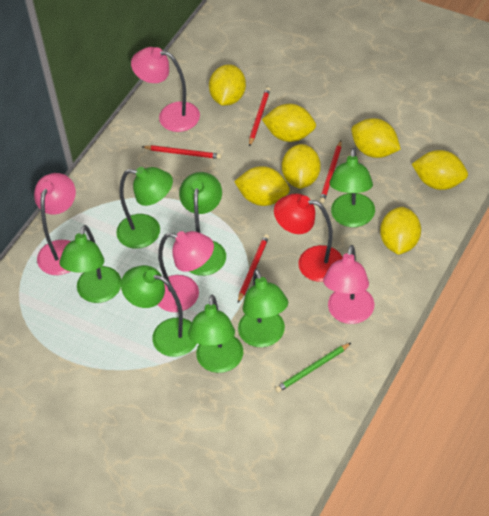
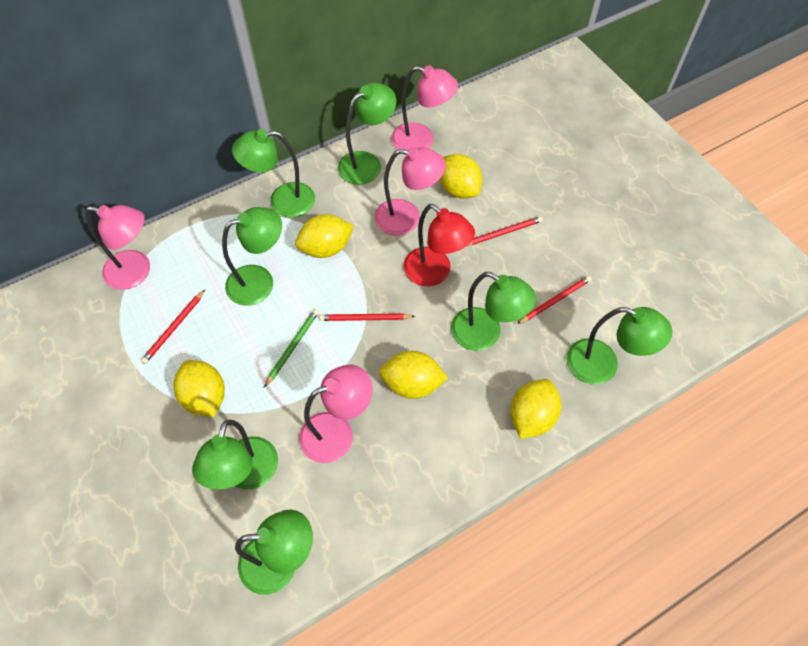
yellow lemon: 7 -> 5

